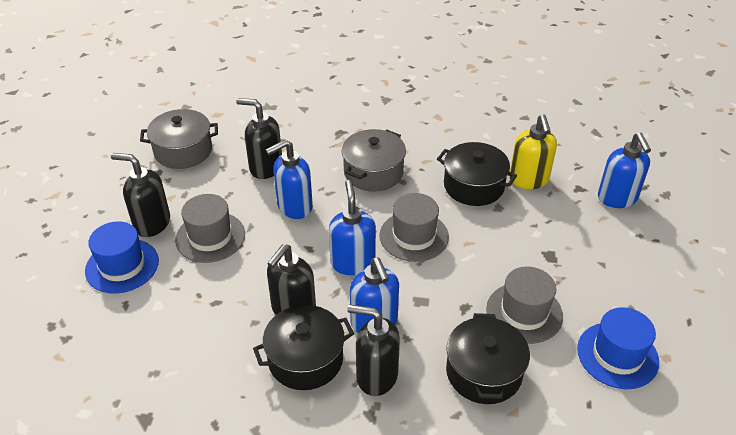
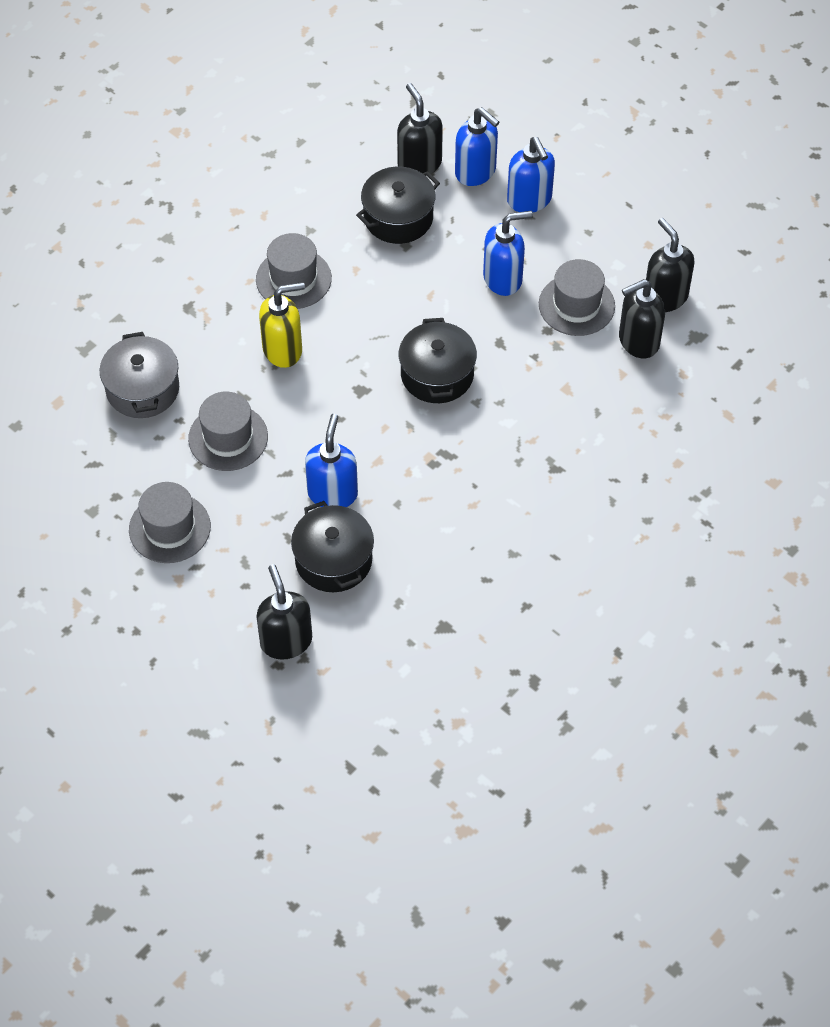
blue hat: 2 -> 0
grey hat: 3 -> 4
grey pot: 2 -> 1

